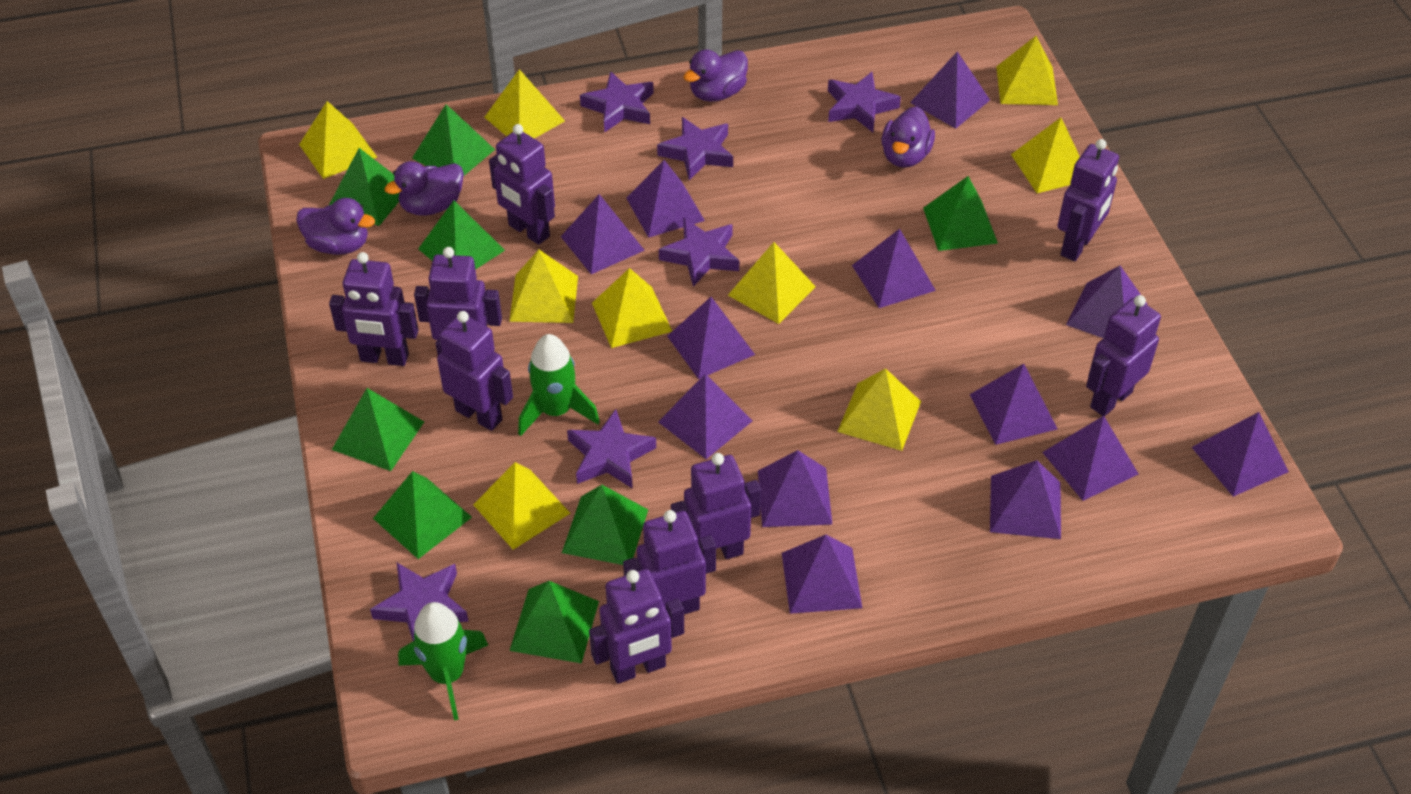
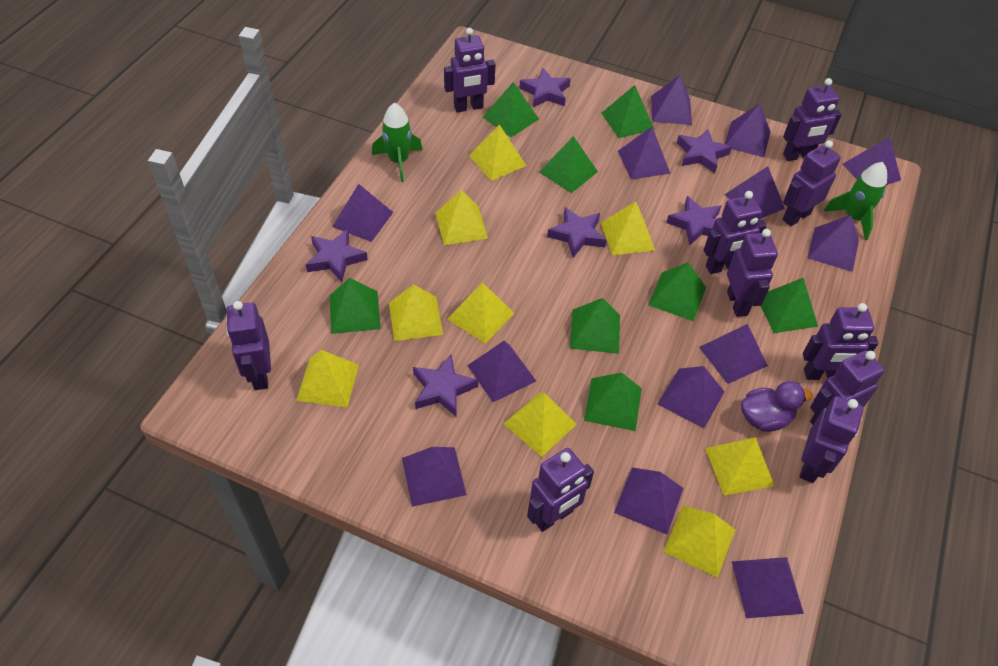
purple duck: 4 -> 1
purple robot: 9 -> 10

